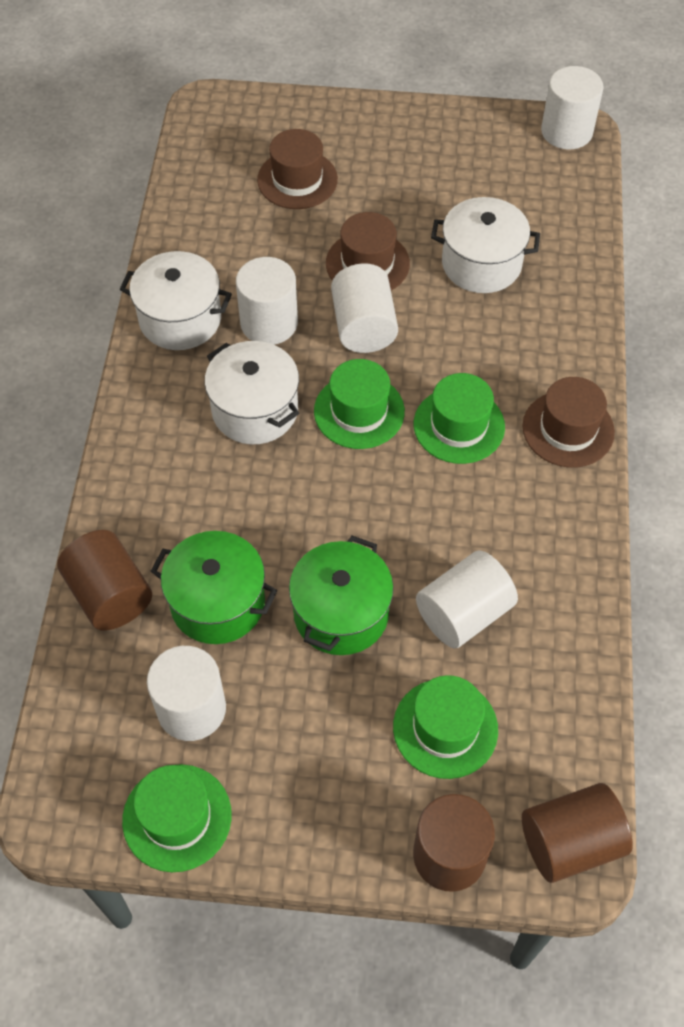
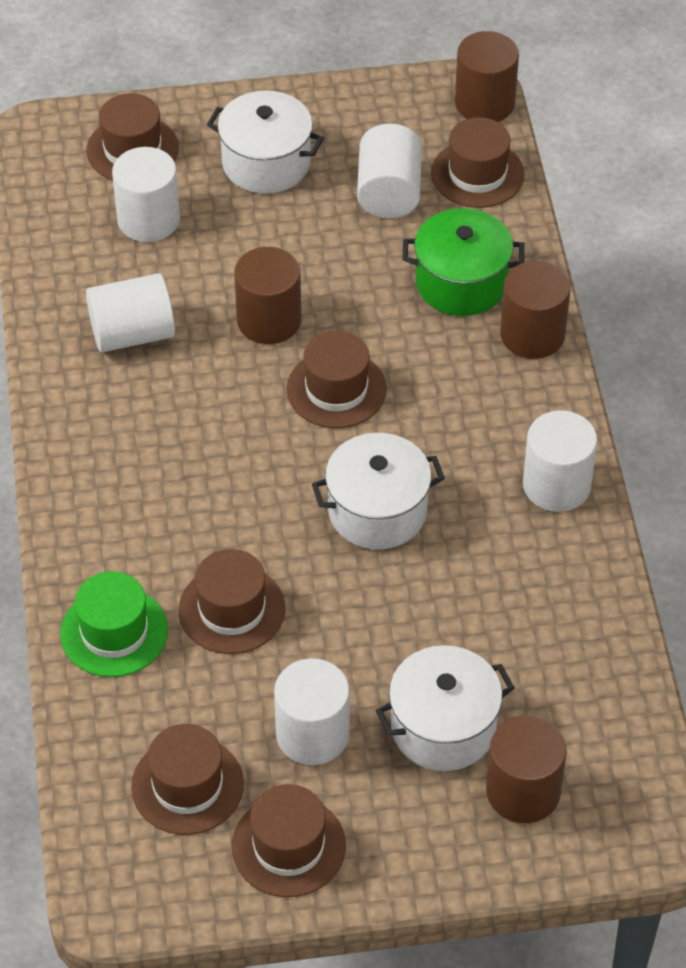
brown cylinder: 3 -> 4
brown hat: 3 -> 6
green hat: 4 -> 1
green pot: 2 -> 1

